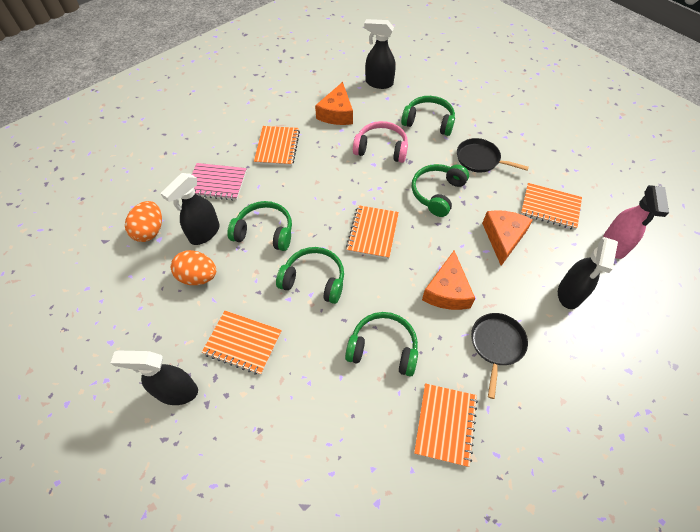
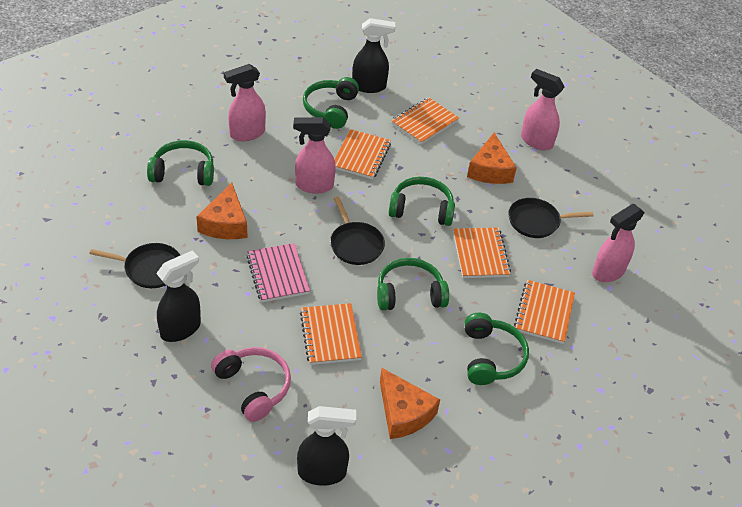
black pan: 2 -> 3
black spray bottle: 4 -> 3
orange egg: 2 -> 0
pink spray bottle: 1 -> 4

